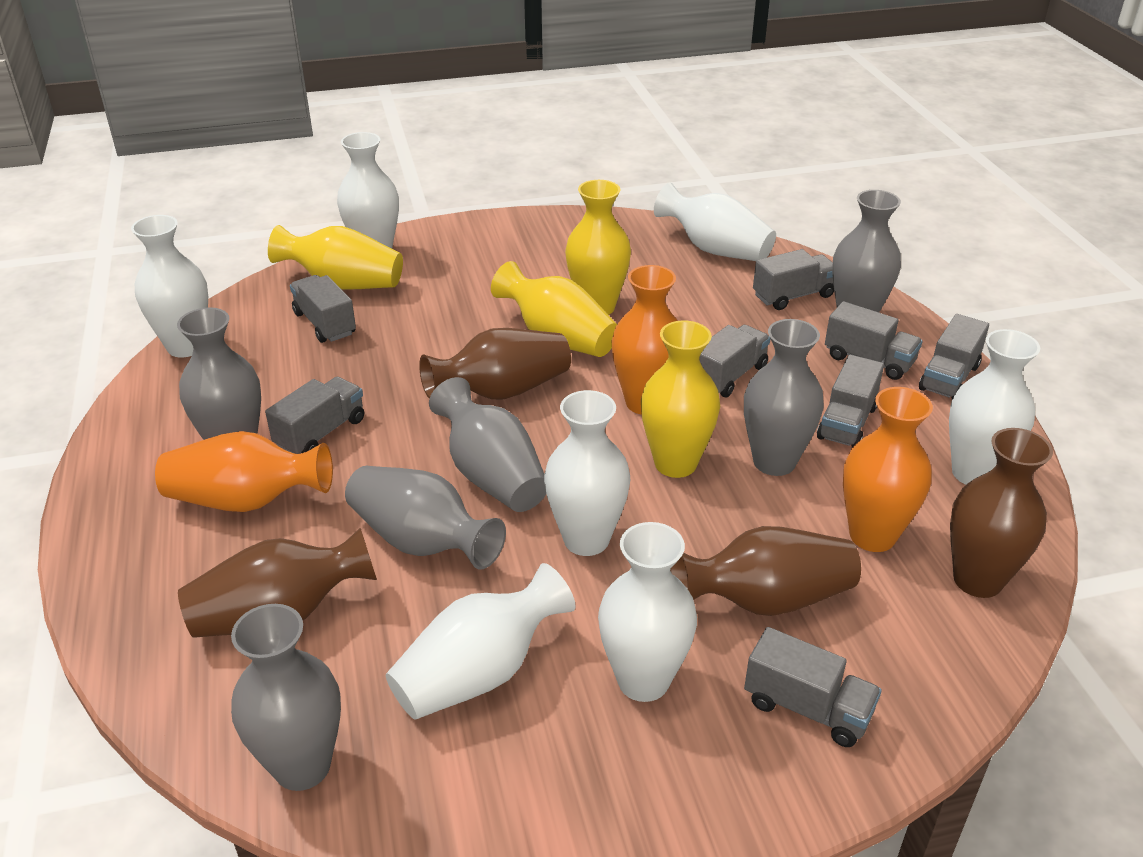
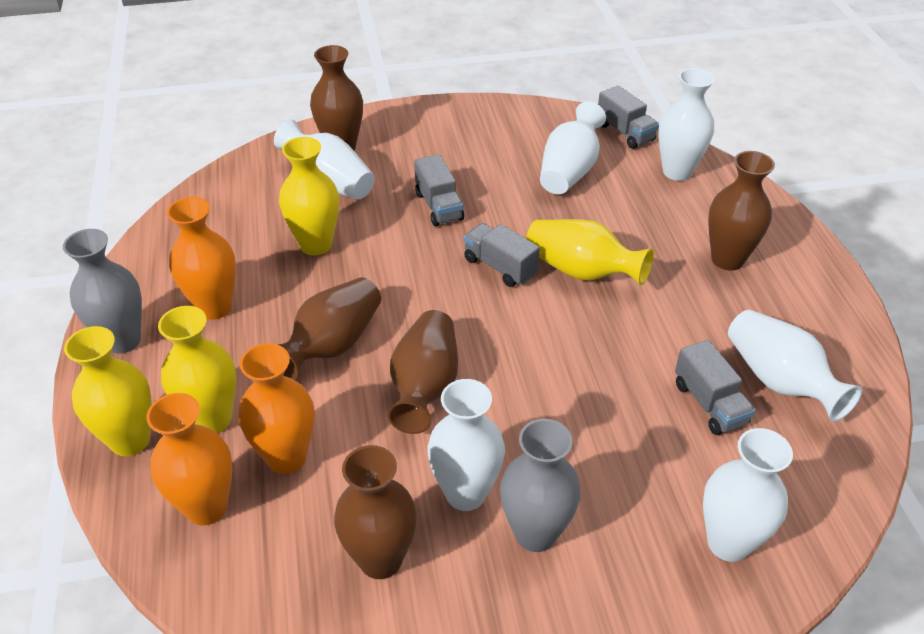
brown vase: 4 -> 5
grey truck: 8 -> 4
grey vase: 6 -> 2
white vase: 7 -> 6

